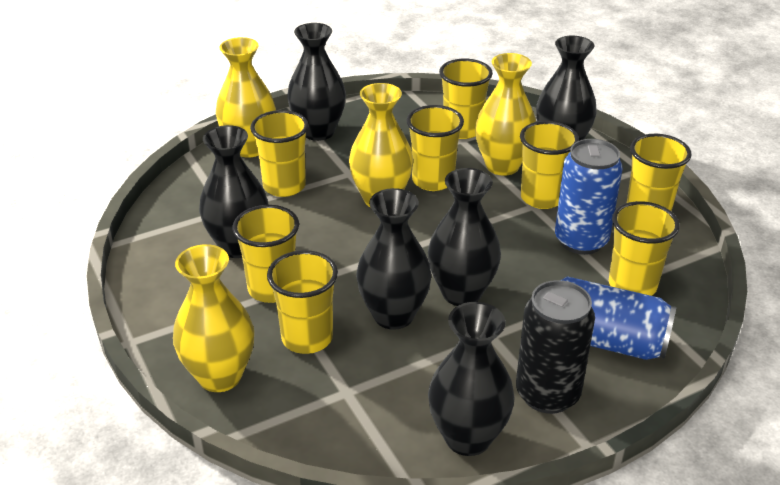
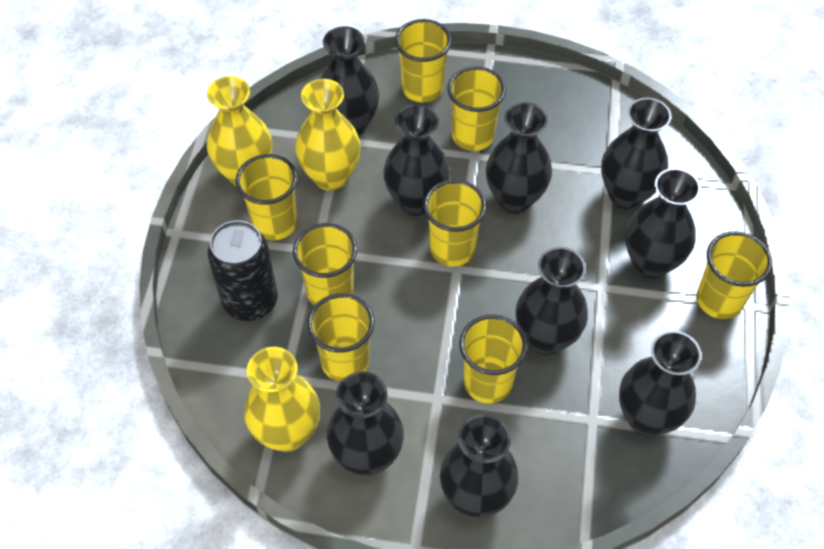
black vase: 6 -> 9
blue can: 2 -> 0
yellow vase: 4 -> 3

